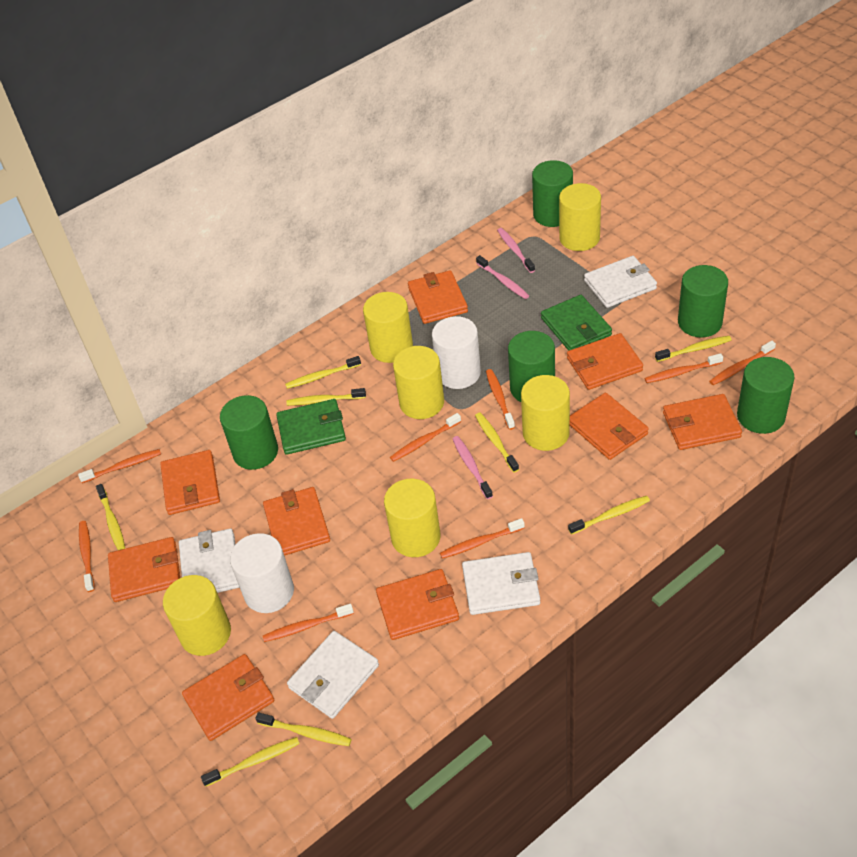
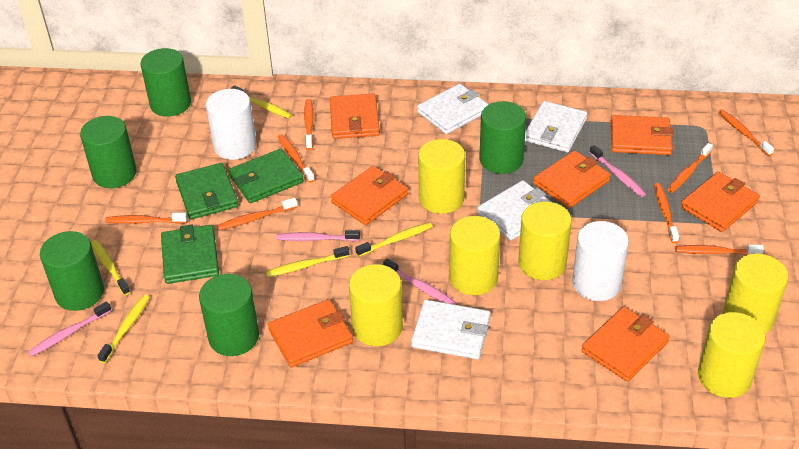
green wallet: 2 -> 3
orange wallet: 9 -> 7
pink toothbrush: 3 -> 4
yellow toothbrush: 8 -> 5

